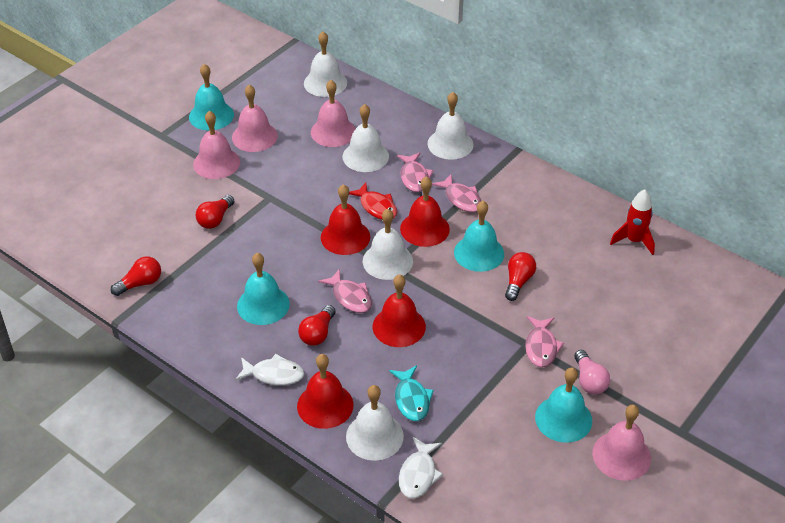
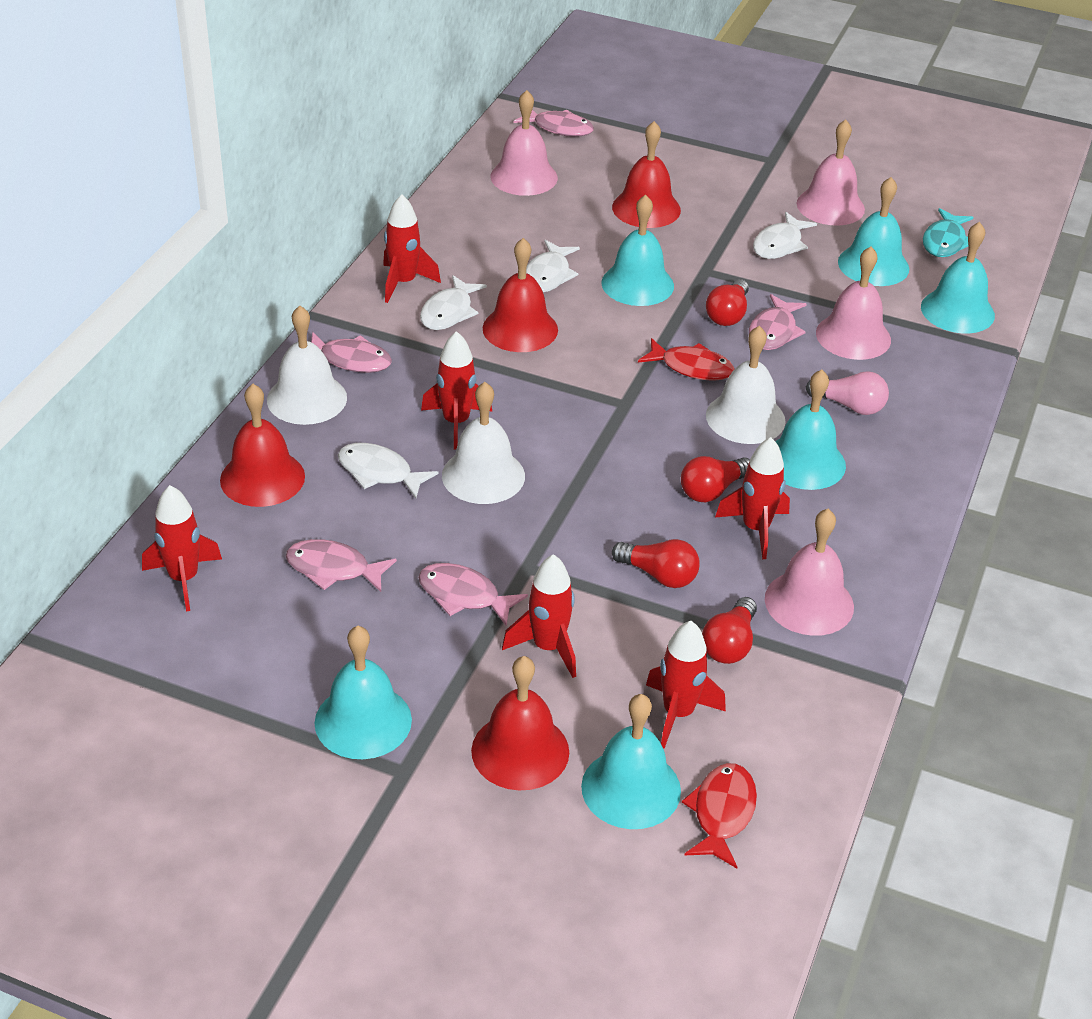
pink fish: 4 -> 5
red fish: 1 -> 2
red rocket: 1 -> 6
turquoise bell: 4 -> 6
white bell: 5 -> 3
white fish: 2 -> 4

